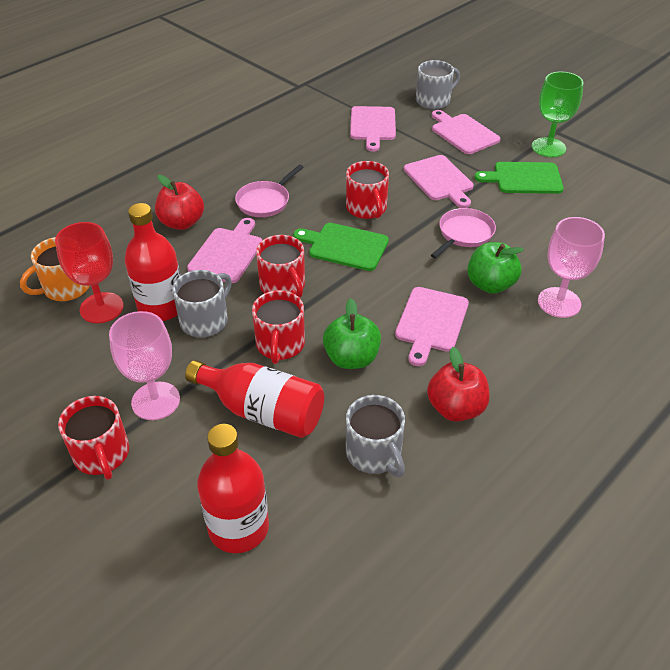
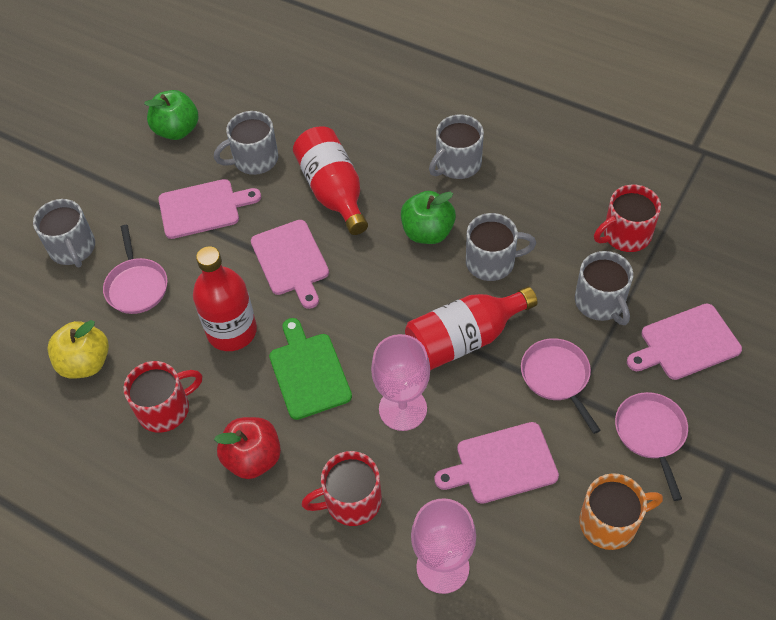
green cutting board: 2 -> 1
green goblet: 1 -> 0
grey mug: 3 -> 5
pink cutting board: 5 -> 4
pink pan: 2 -> 3
red apple: 2 -> 1
red goblet: 1 -> 0
red mug: 4 -> 3
yellow apple: 0 -> 1

